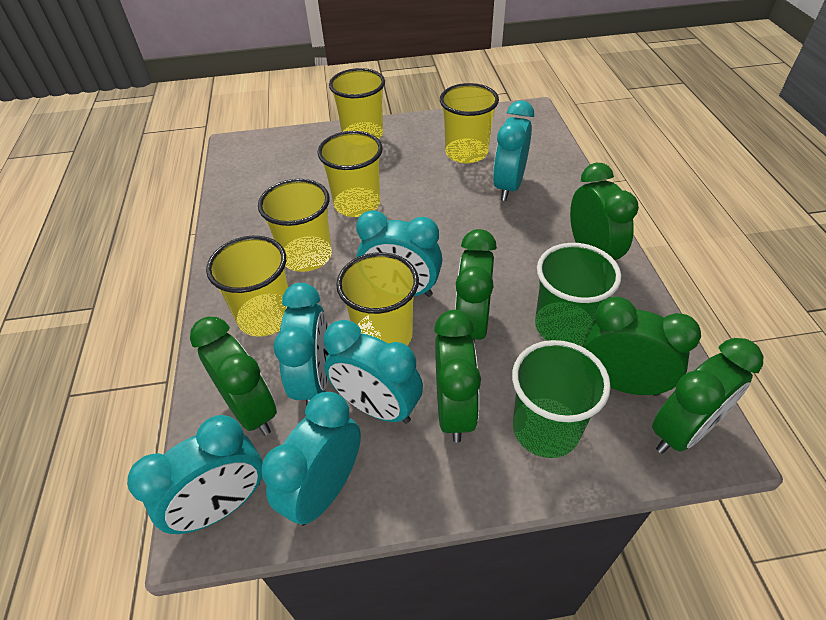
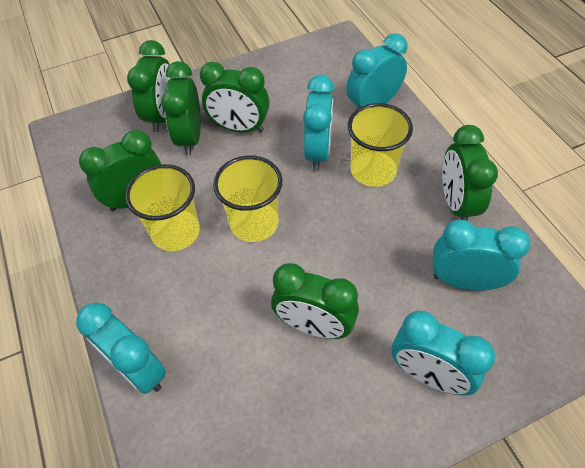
green cup: 2 -> 0
turquoise clock: 6 -> 5
yellow cup: 6 -> 3

